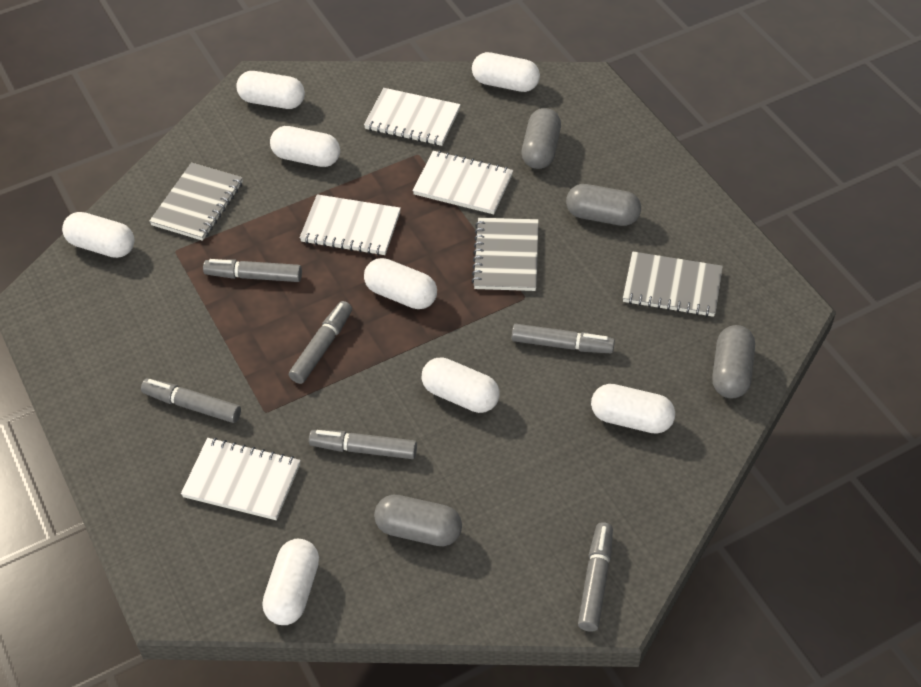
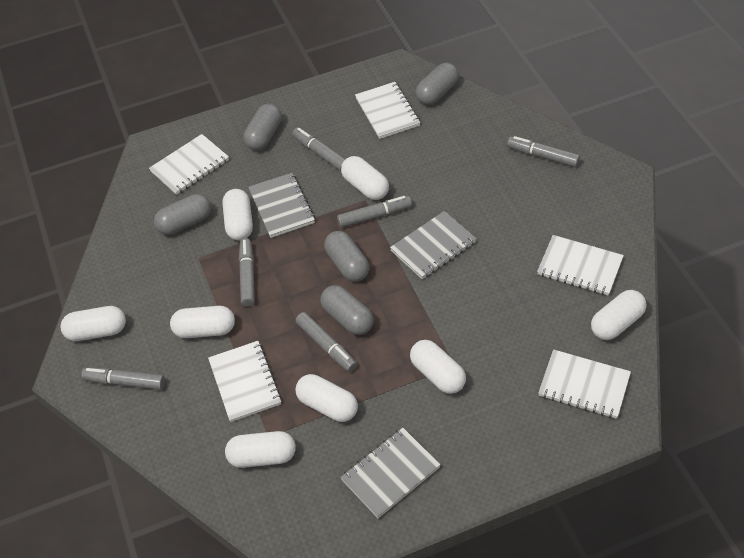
grey capsule: 4 -> 5
white notebook: 4 -> 5

